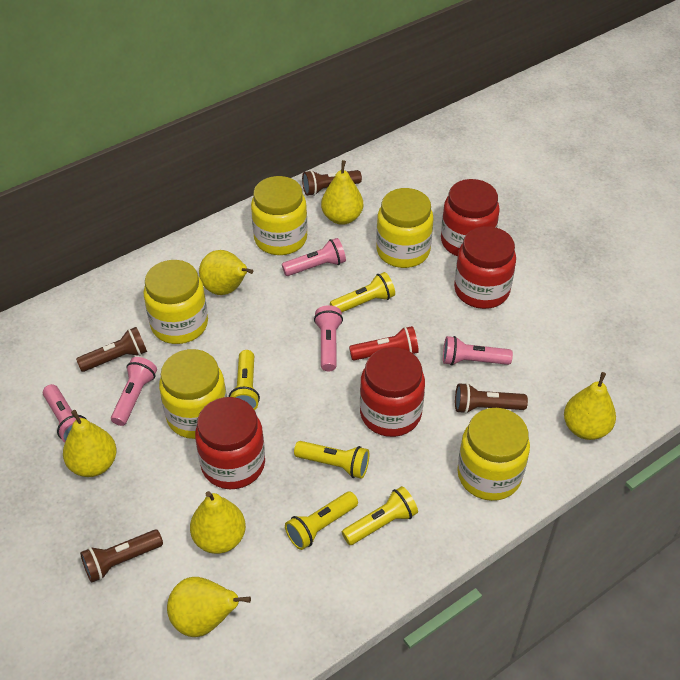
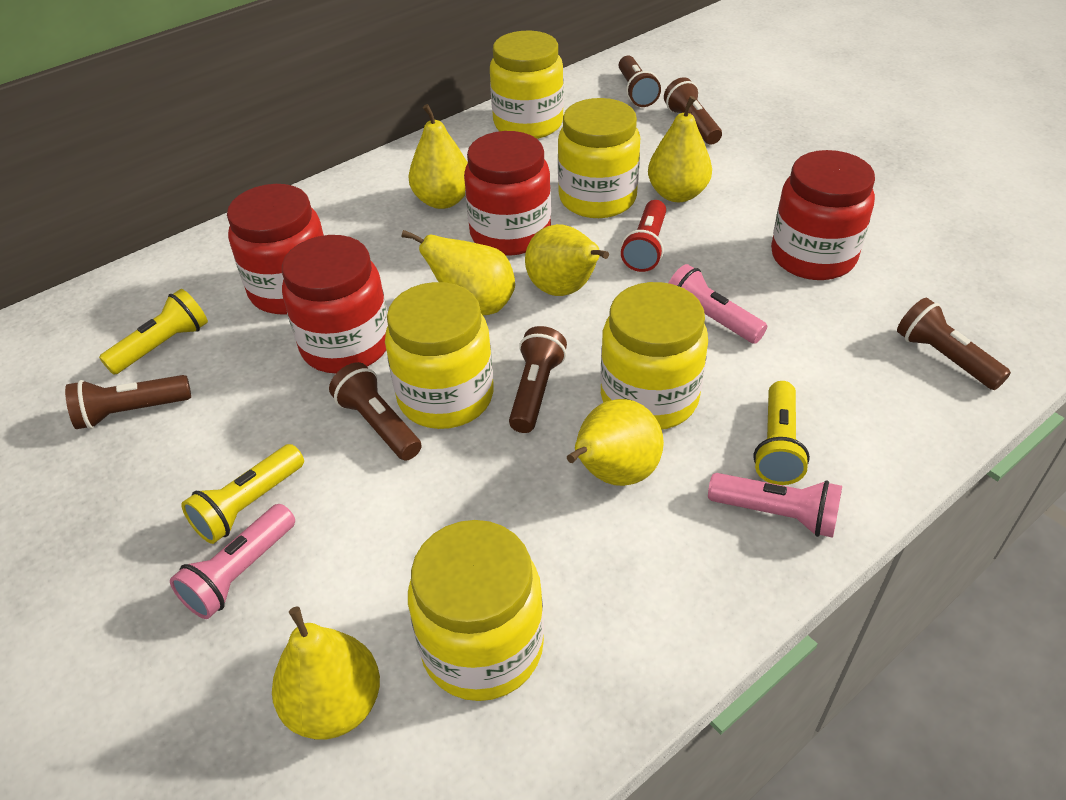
brown flashlight: 4 -> 6
pink flashlight: 5 -> 3
yellow flashlight: 5 -> 3

